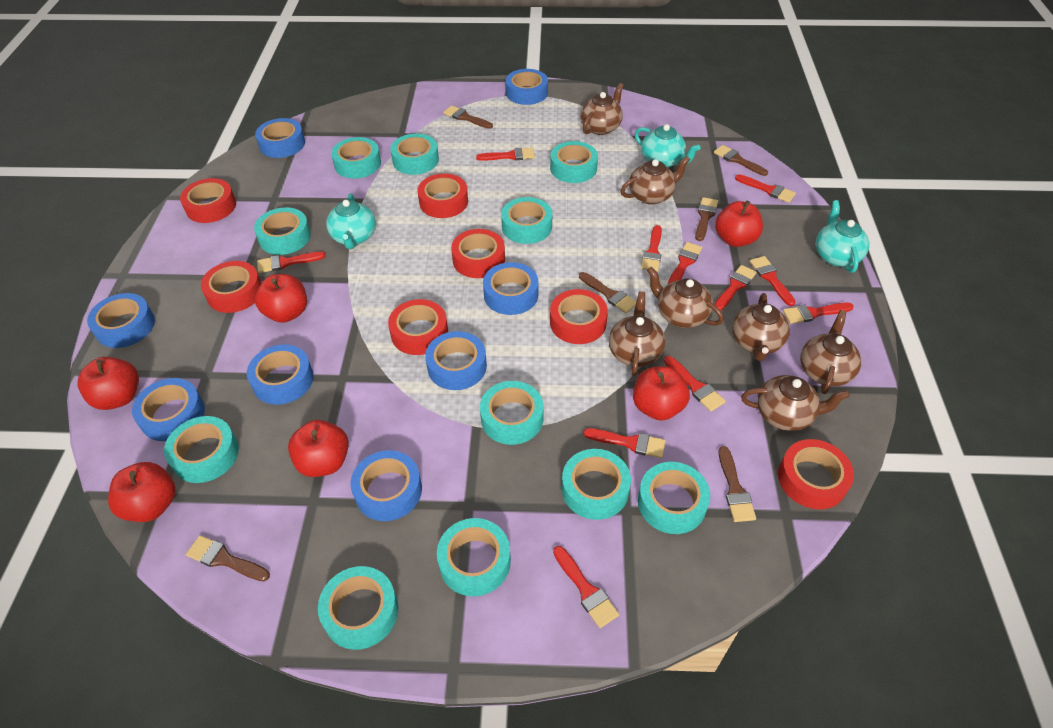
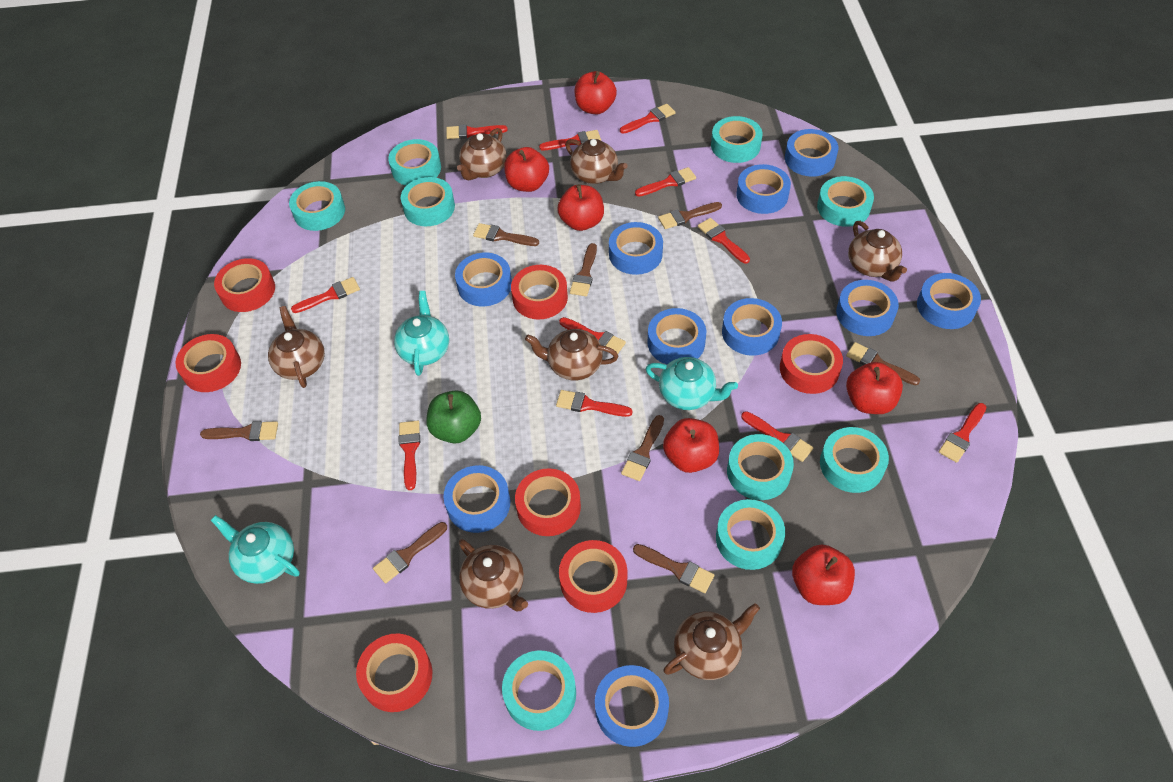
blue tape: 8 -> 10
brown brush: 6 -> 8
green apple: 0 -> 1
turquoise tape: 11 -> 9

